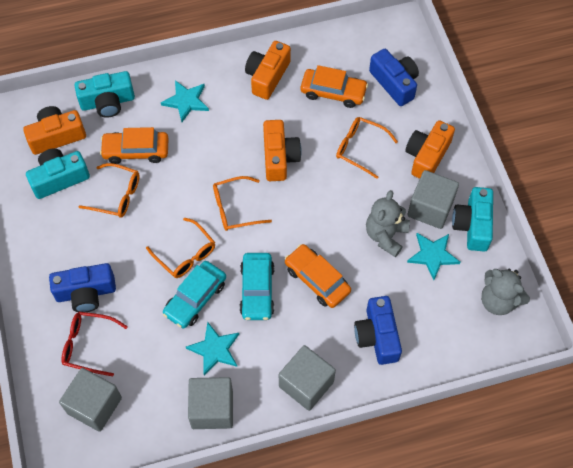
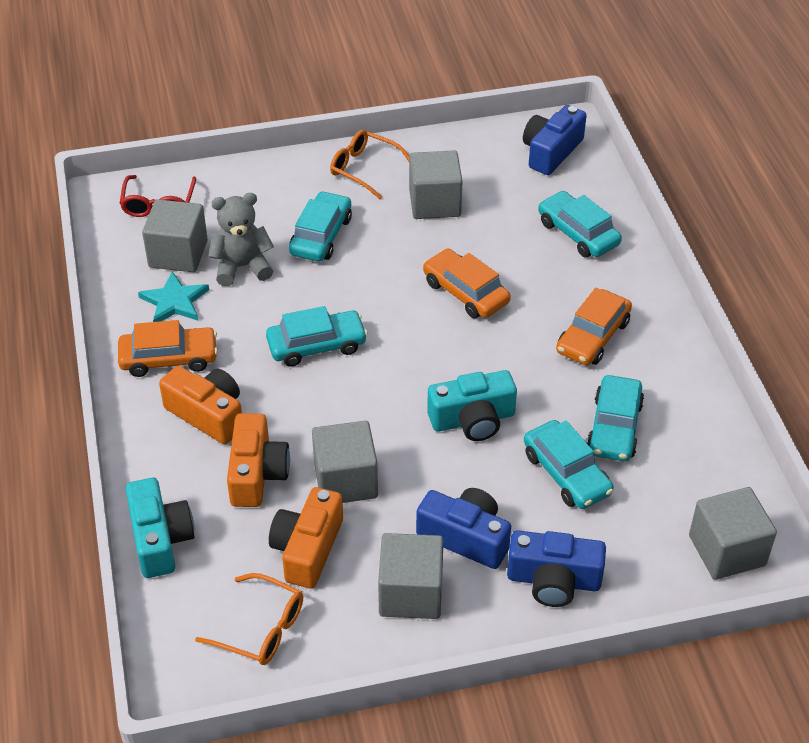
grey cube: 4 -> 5
grey teddy bear: 2 -> 1
orange camera: 4 -> 3
orange glasses: 4 -> 2
turquoise camera: 3 -> 2
turquoise car: 2 -> 5
turquoise star: 3 -> 1

